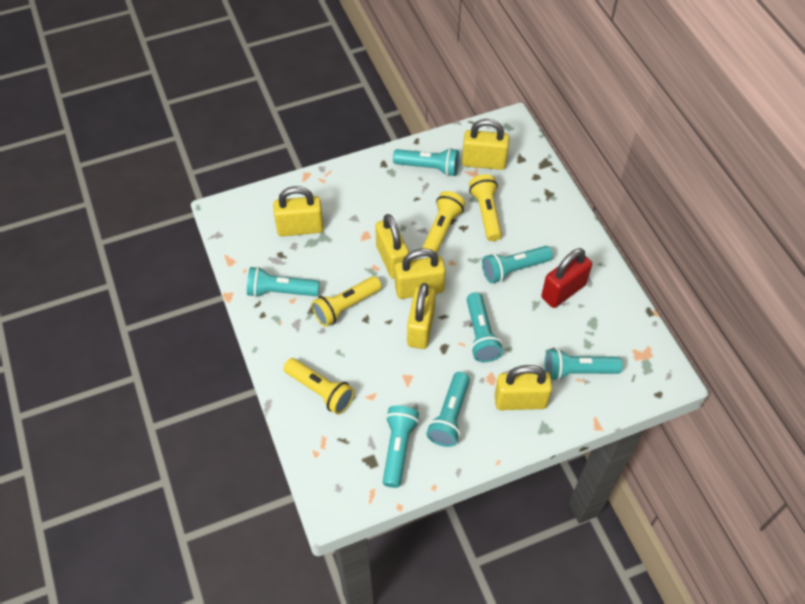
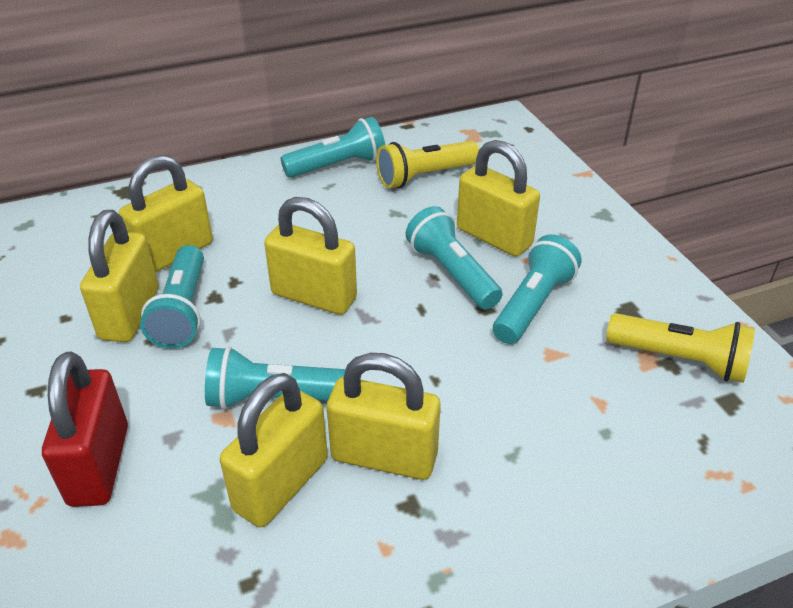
turquoise flashlight: 7 -> 5
yellow flashlight: 4 -> 2

